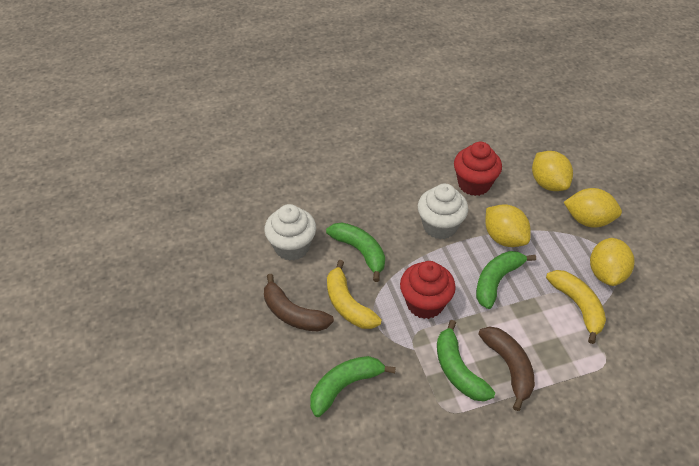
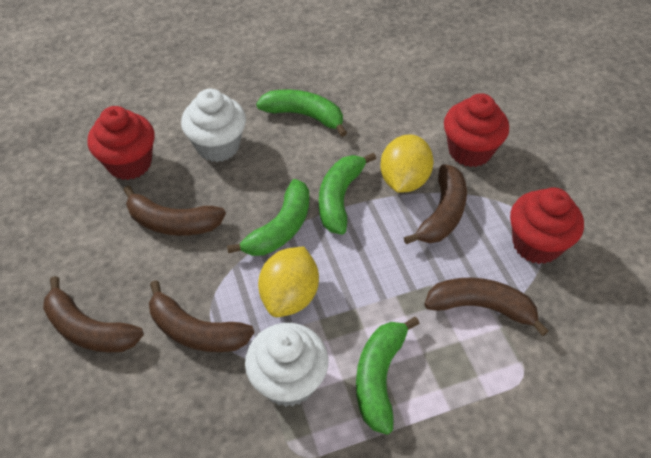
brown banana: 2 -> 5
red cupcake: 2 -> 3
yellow banana: 2 -> 0
yellow lemon: 4 -> 2

